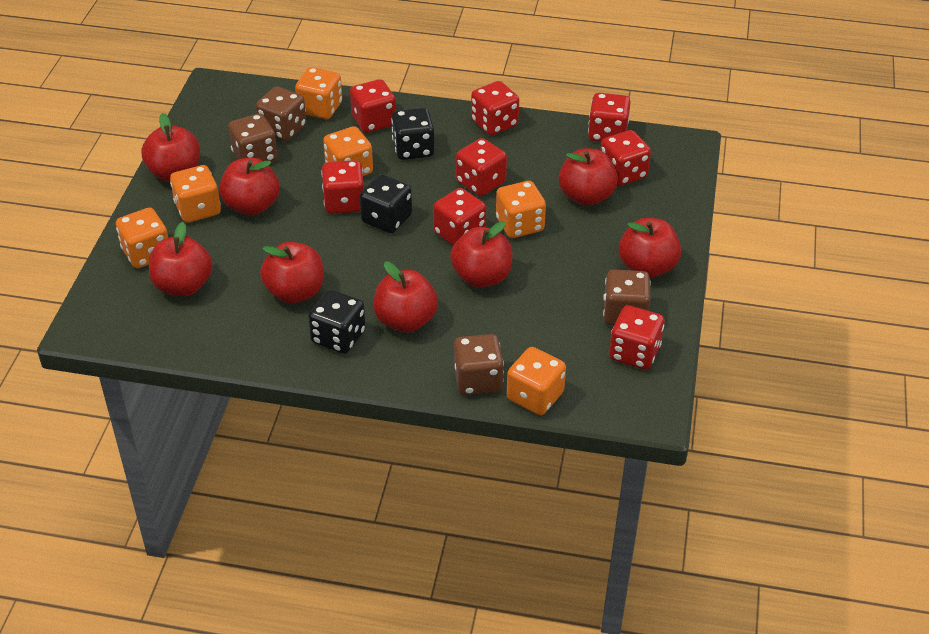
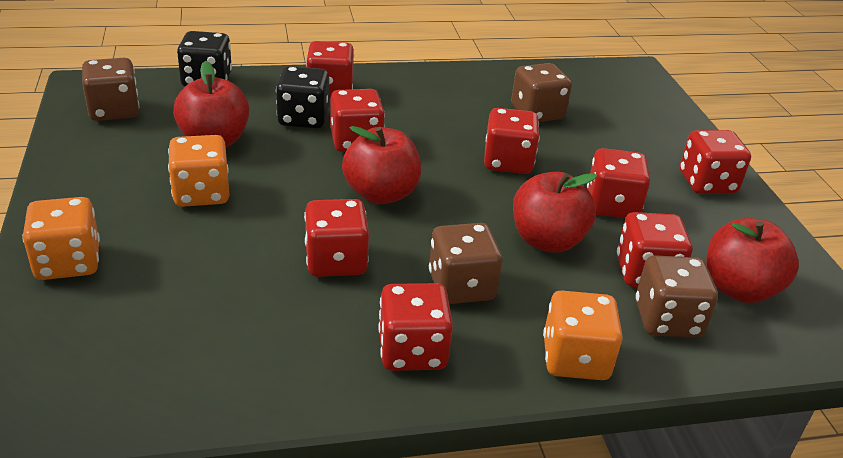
black dice: 3 -> 2
orange dice: 6 -> 3
red apple: 8 -> 4

